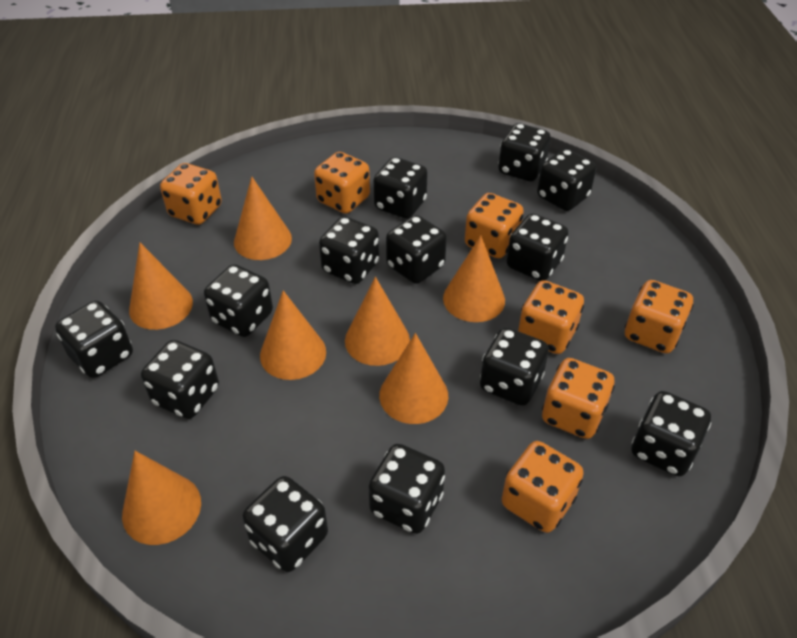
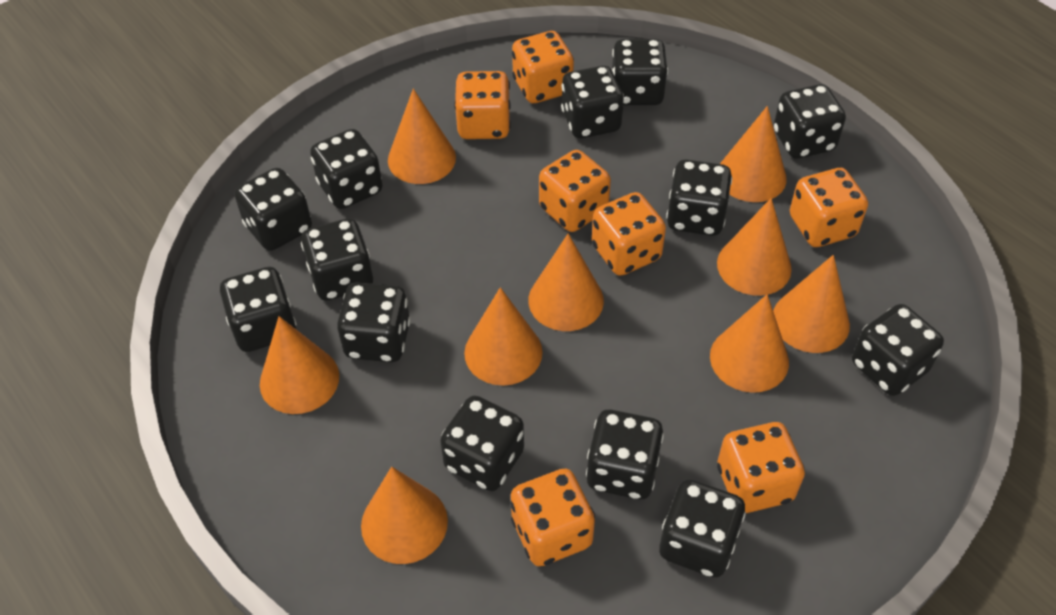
orange cone: 7 -> 9

